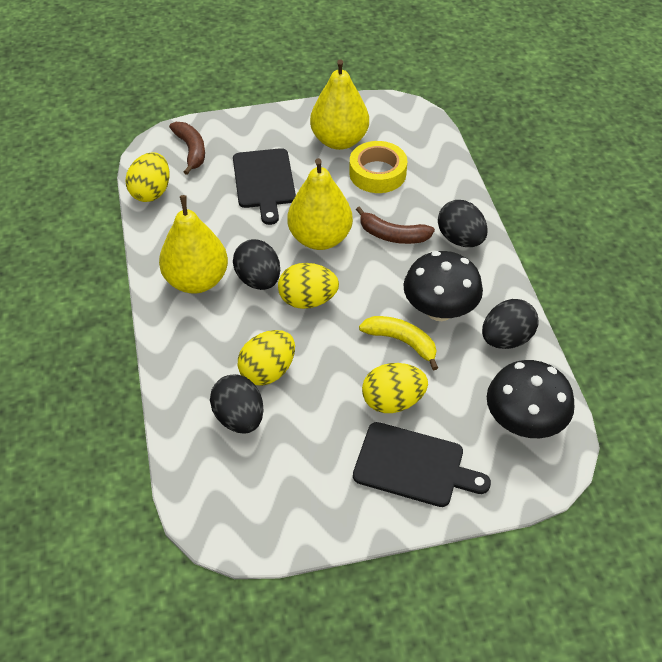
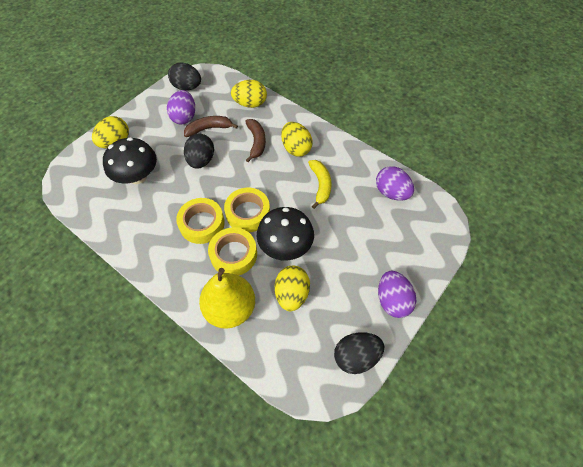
black cutting board: 2 -> 0
black egg: 4 -> 3
purple egg: 0 -> 3
yellow pear: 3 -> 1
yellow tape: 1 -> 3

